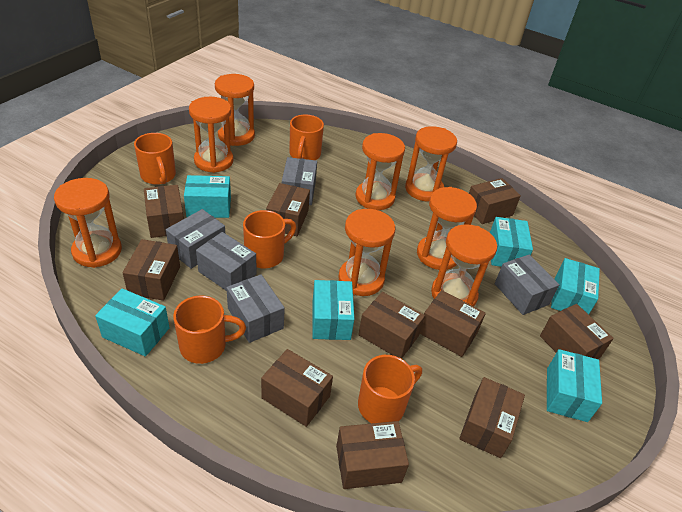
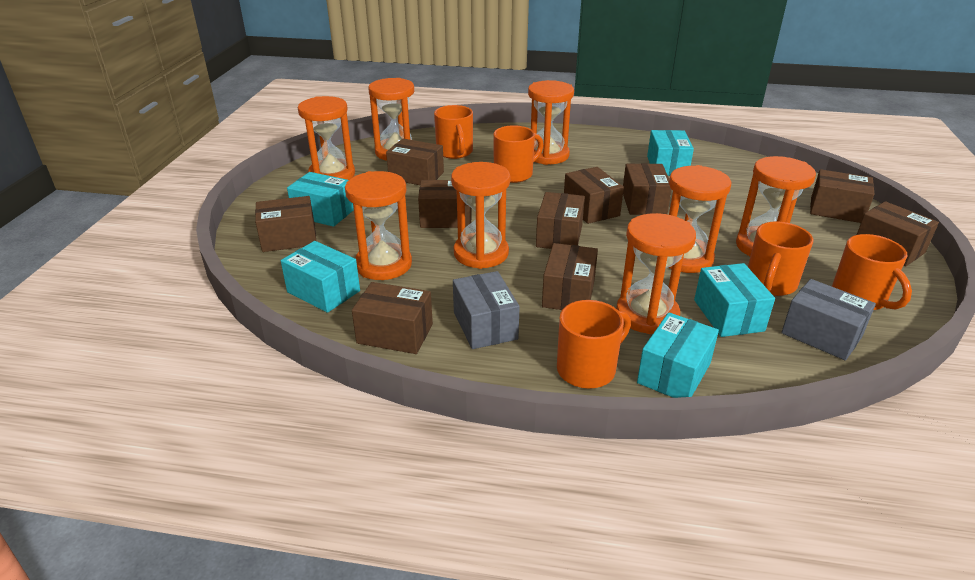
grey box: 5 -> 2
turquoise box: 6 -> 5

